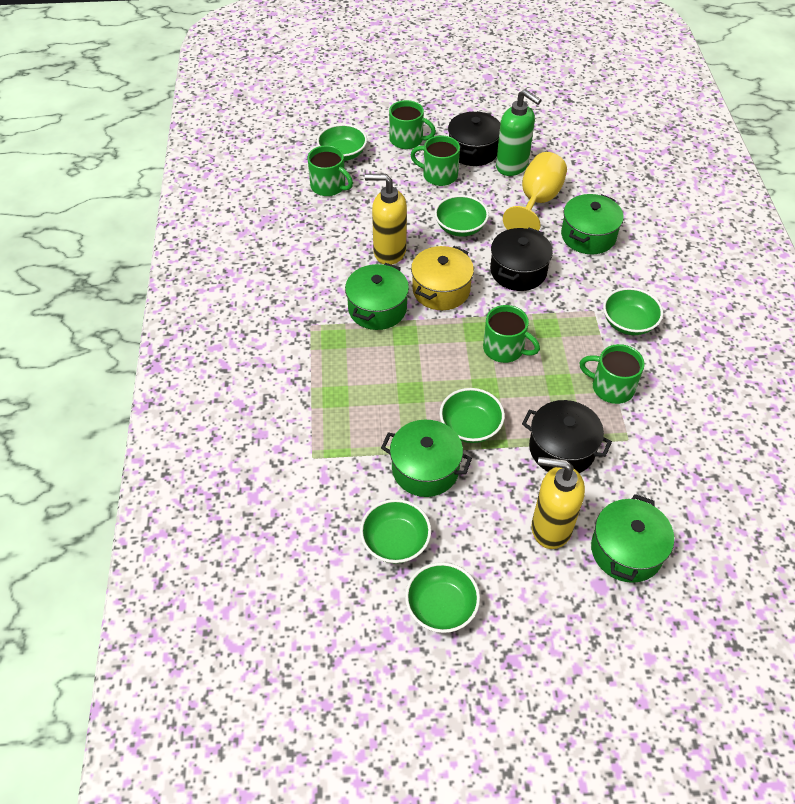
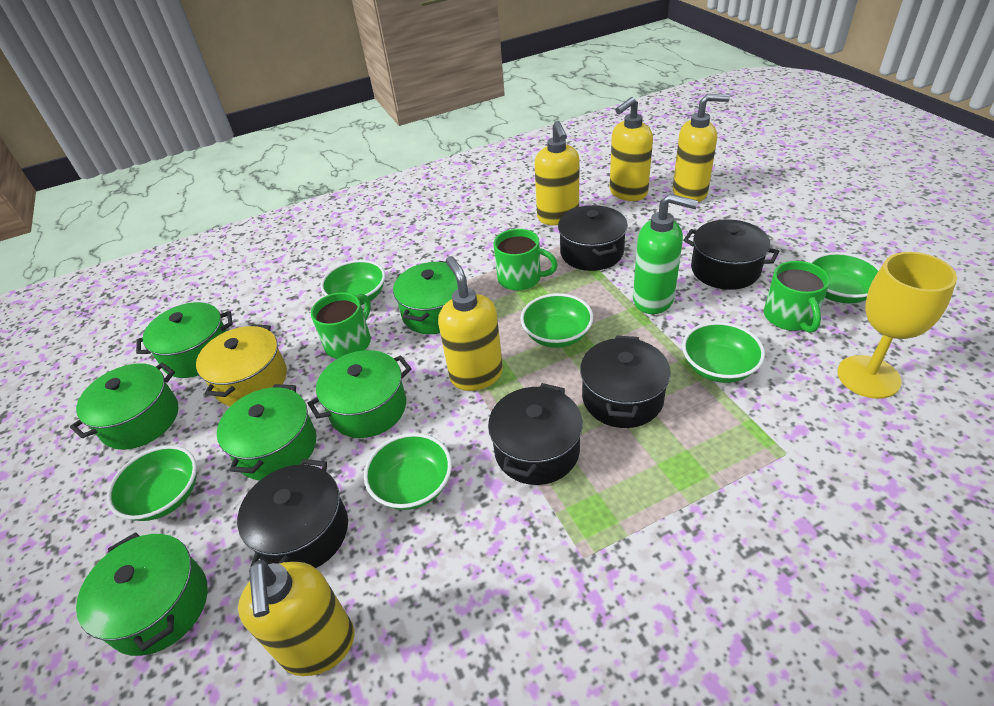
black pot: 3 -> 5
green mug: 5 -> 3
green pot: 4 -> 6
yellow soap dispenser: 2 -> 5

